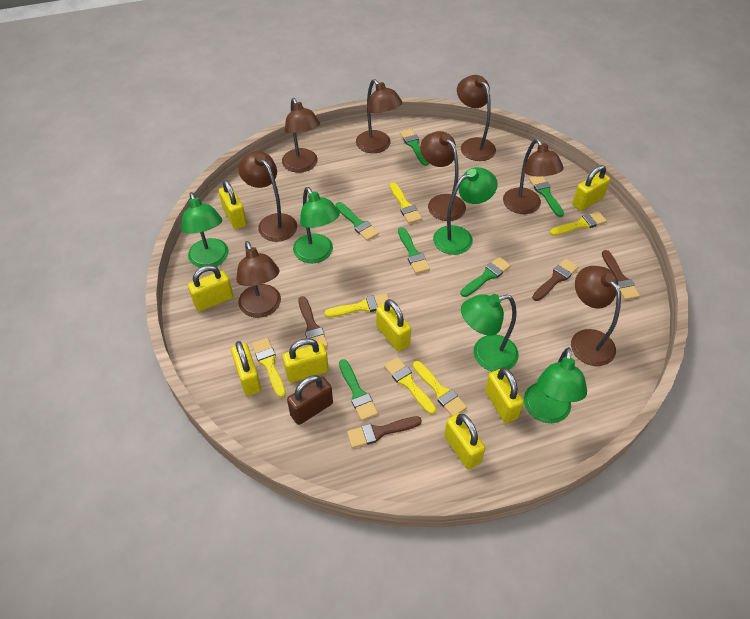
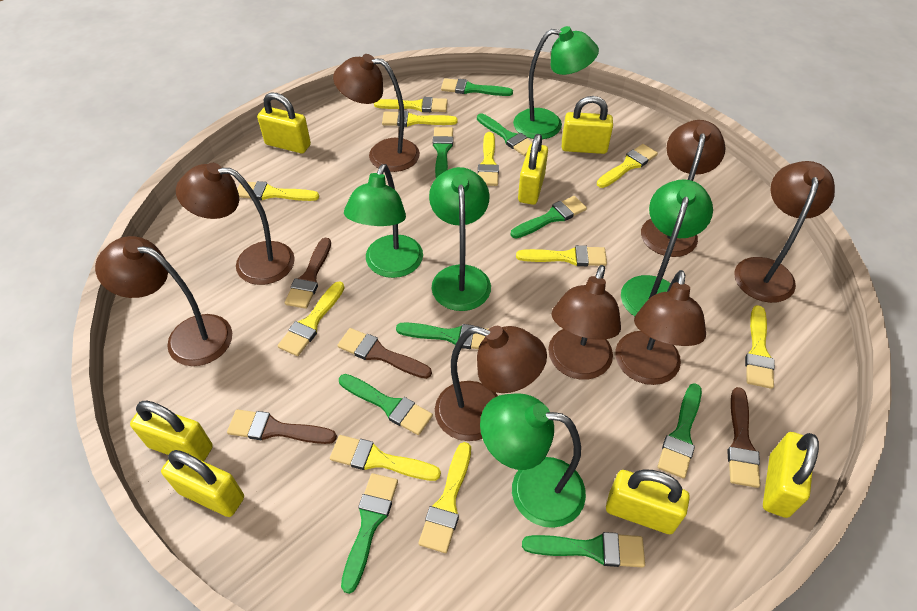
brown padlock: 1 -> 0
green brush: 6 -> 9
yellow brush: 6 -> 10
yellow padlock: 8 -> 7

